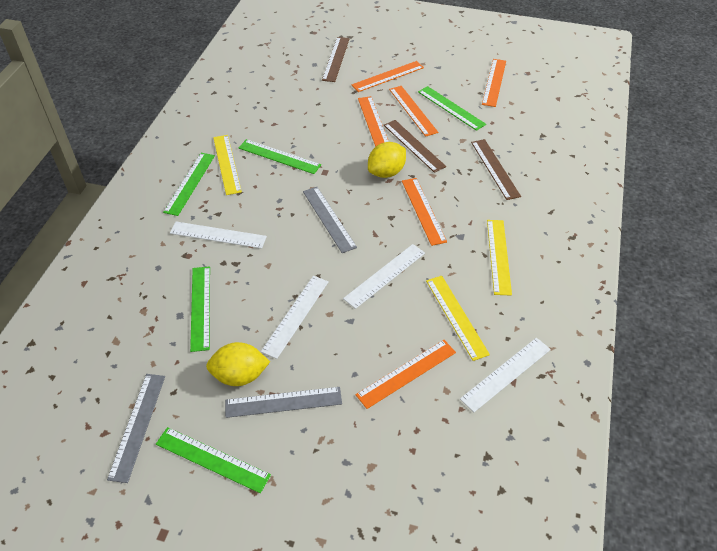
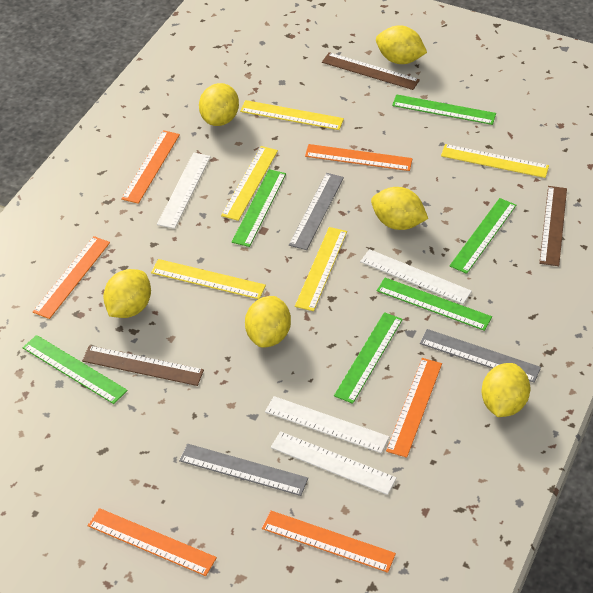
green ruler: 5 -> 6
yellow lemon: 2 -> 6
yellow ruler: 3 -> 5

